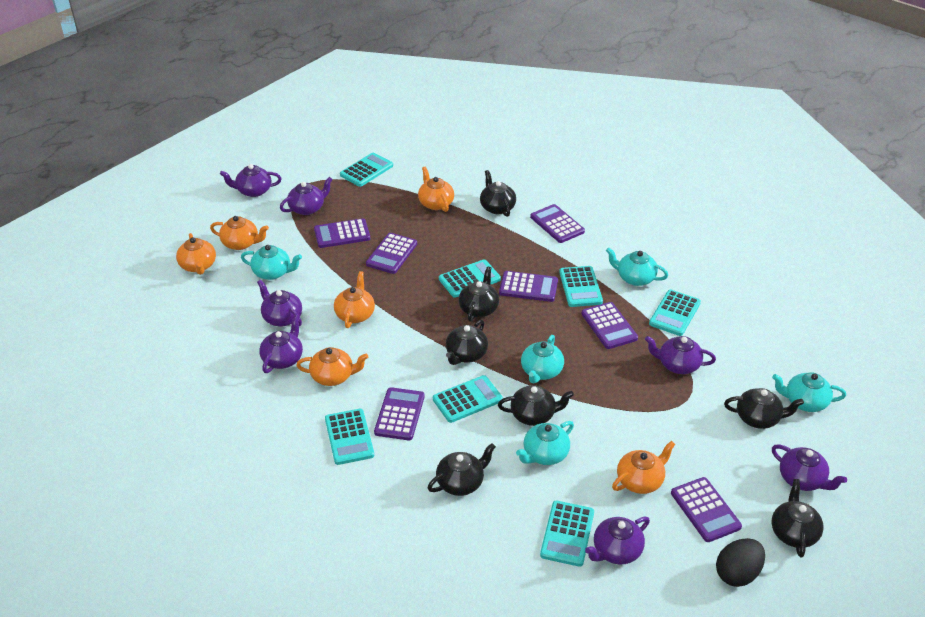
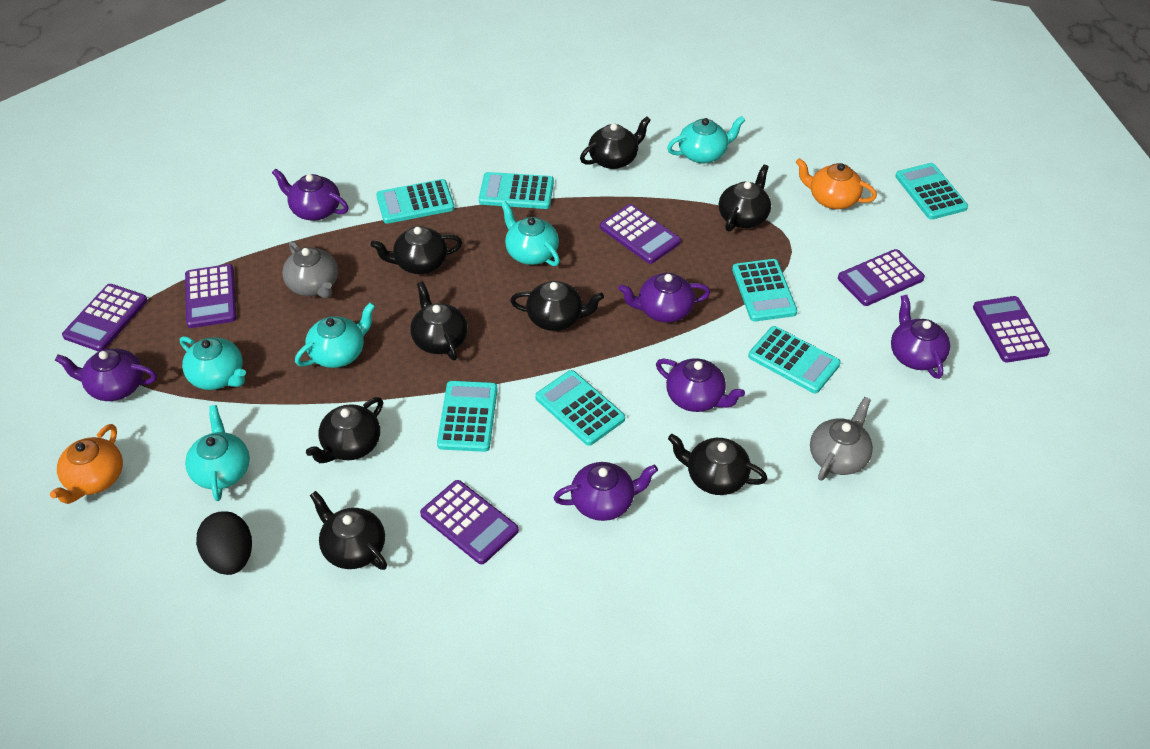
black teapot: 7 -> 8
grey teapot: 0 -> 2
orange teapot: 6 -> 2
purple calculator: 7 -> 6
purple teapot: 7 -> 6

